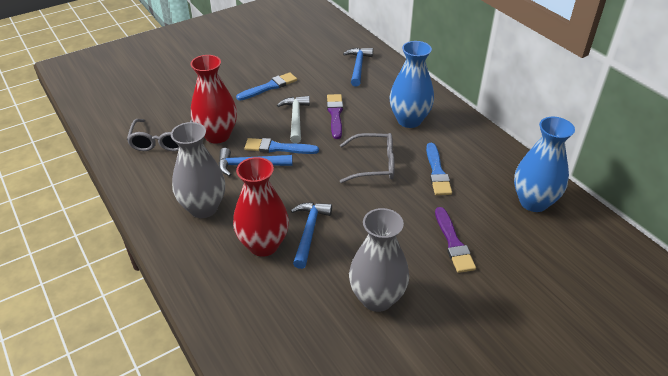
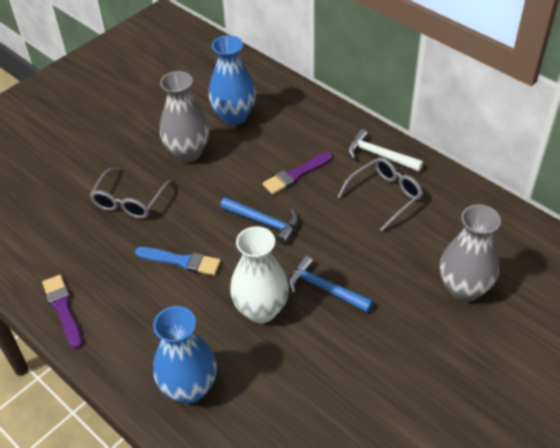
blue brush: 3 -> 1
blue hammer: 3 -> 2
red vase: 2 -> 0
white vase: 0 -> 1

